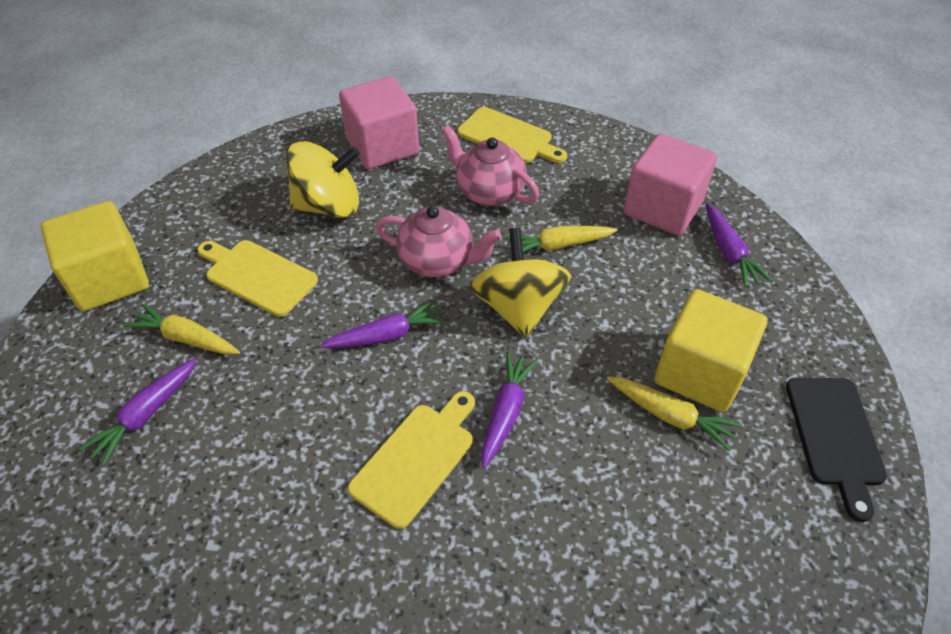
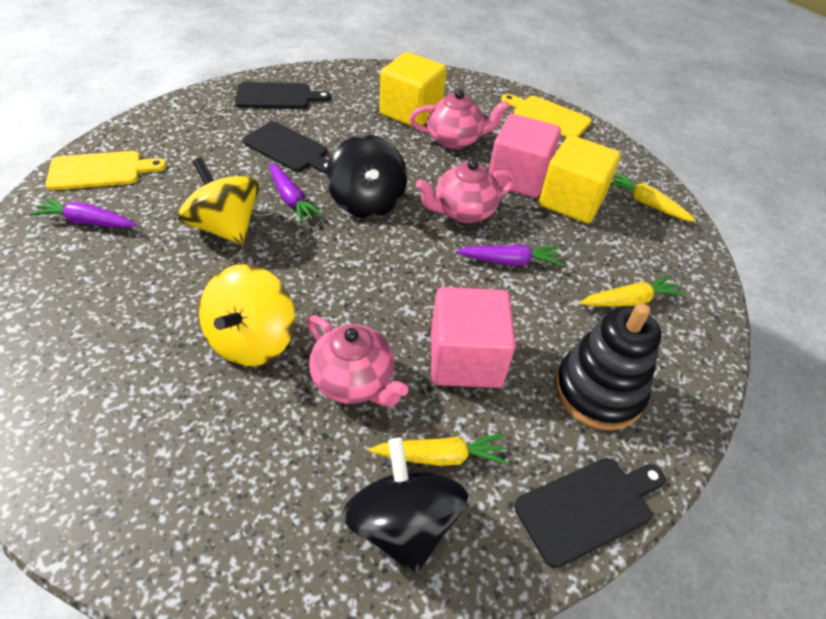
black cutting board: 1 -> 3
black spinning top: 0 -> 2
black stacking toy: 0 -> 1
pink teapot: 2 -> 3
purple carrot: 4 -> 3
yellow cutting board: 3 -> 2

